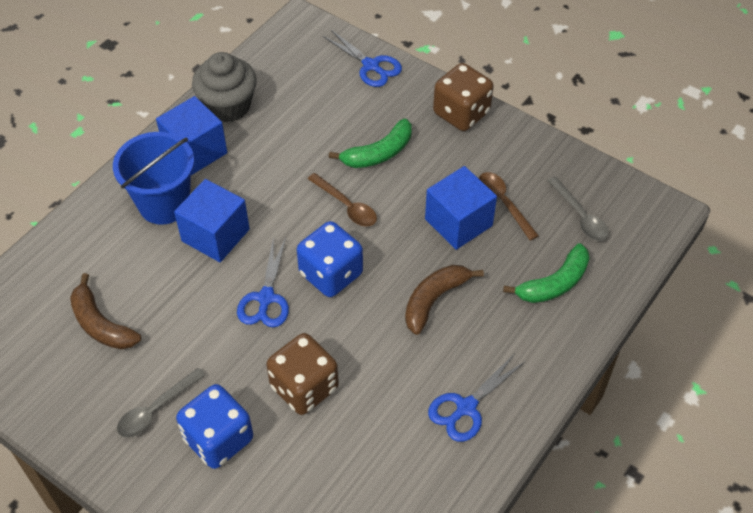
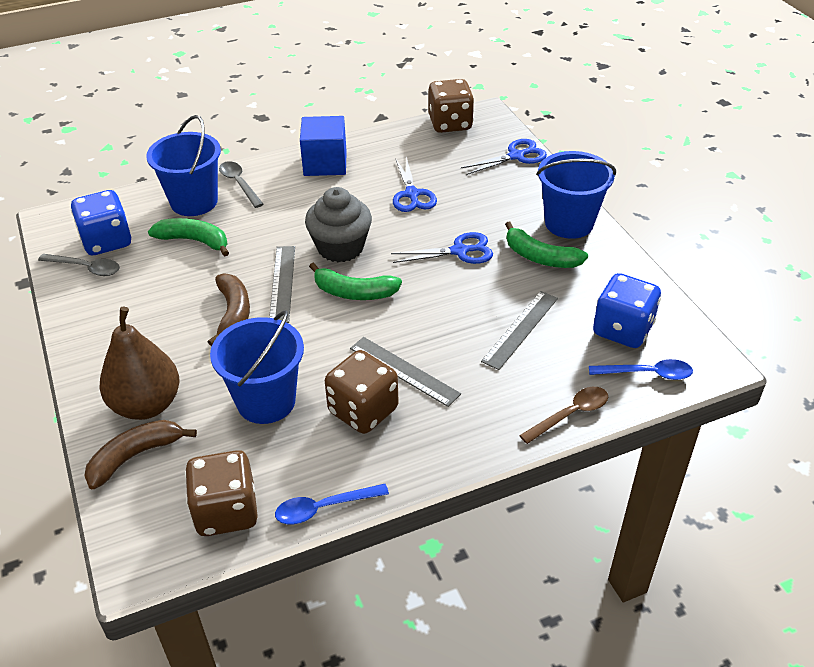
blue bucket: 1 -> 3
blue cube: 3 -> 1
blue spoon: 0 -> 2
brown dice: 2 -> 3
brown pear: 0 -> 1
brown spoon: 2 -> 1
green banana: 2 -> 3
grey ruler: 0 -> 3

